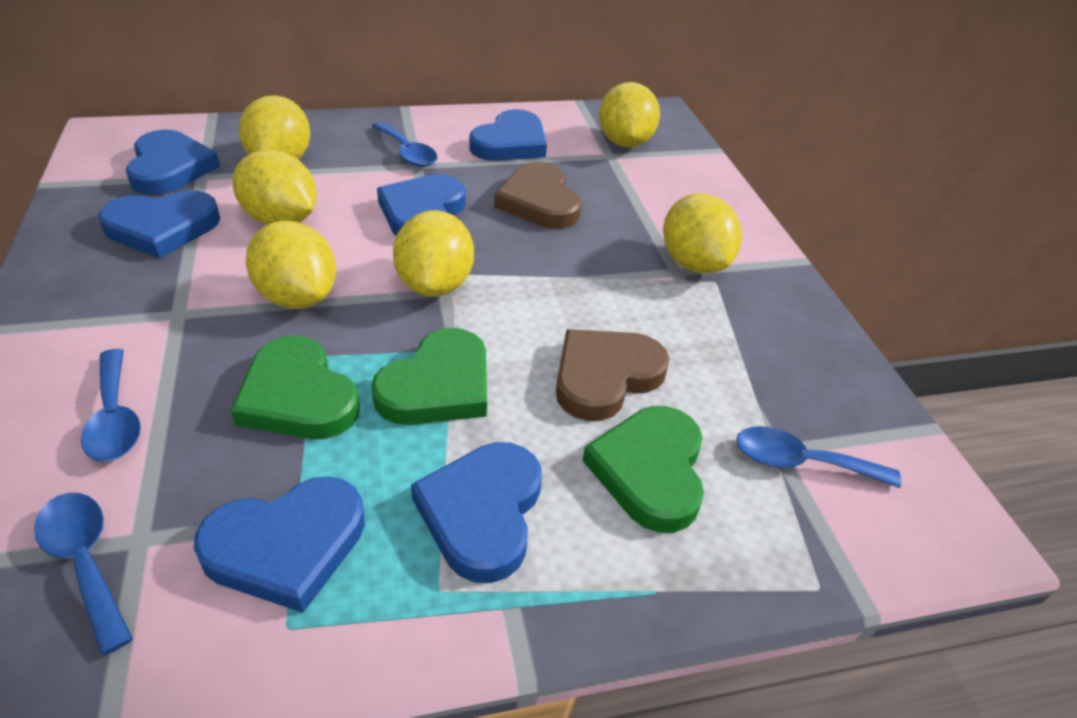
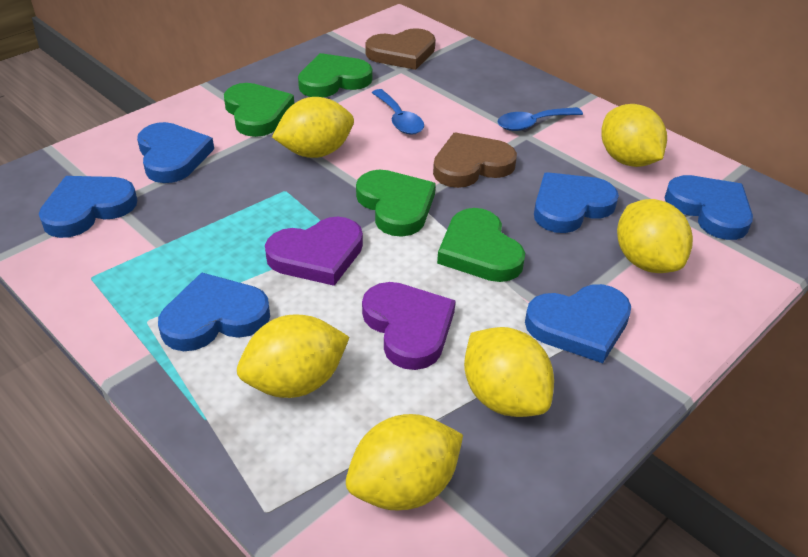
blue spoon: 4 -> 2
green heart: 3 -> 4
purple heart: 0 -> 2

